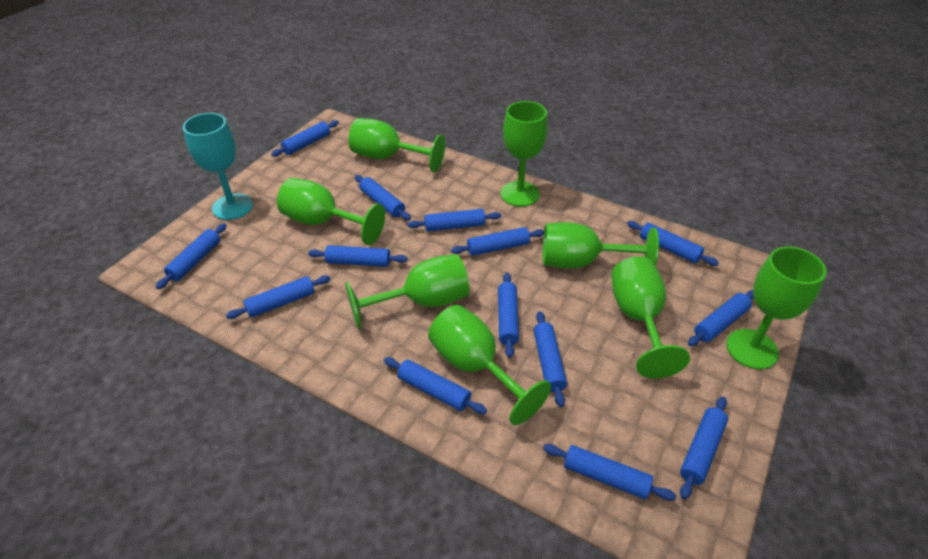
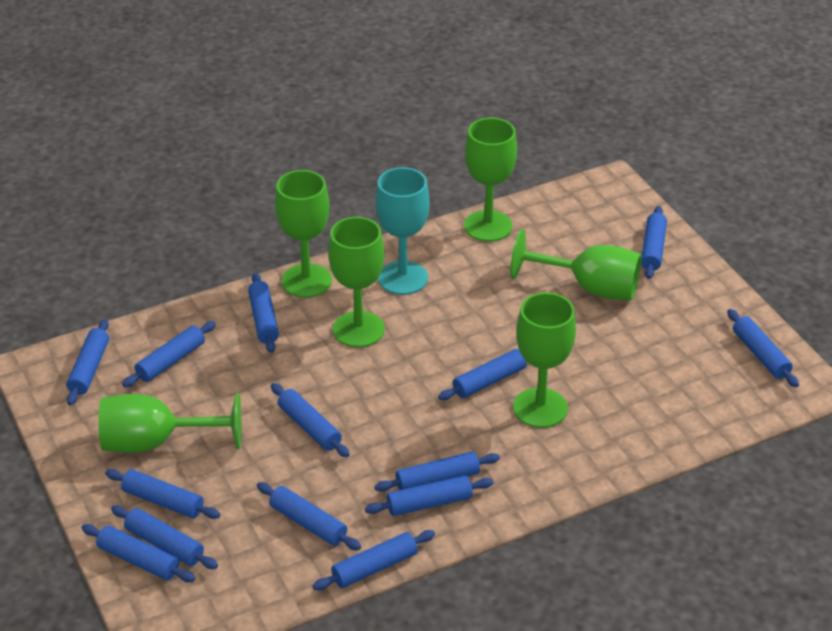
green goblet: 8 -> 6

